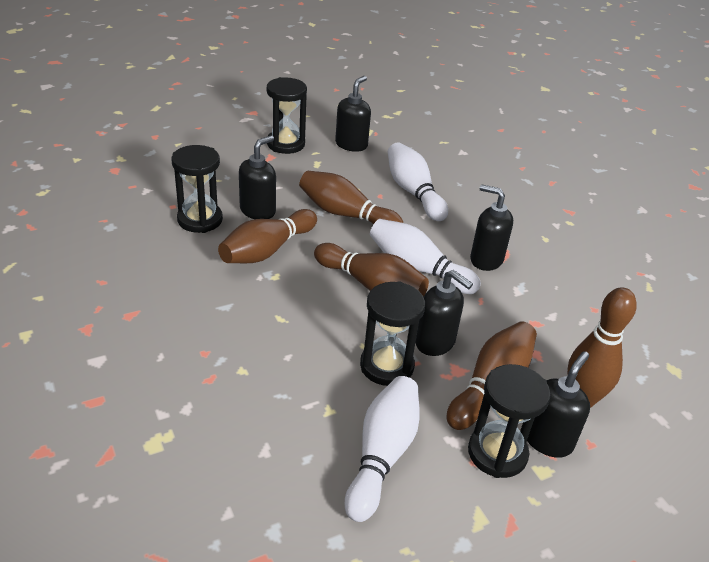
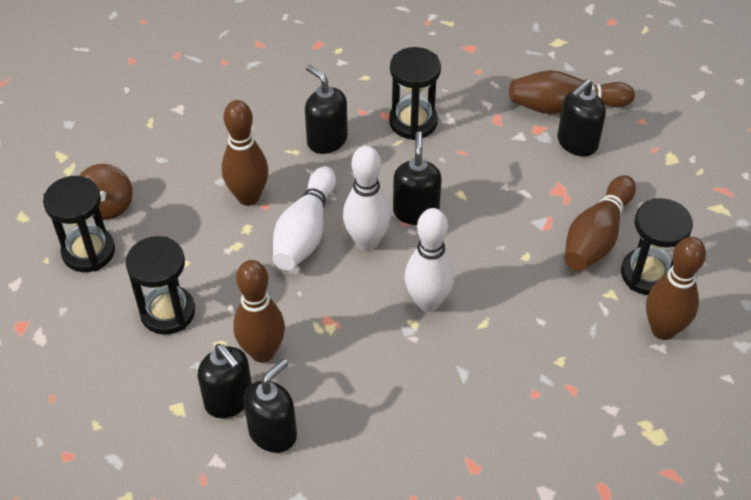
brown spinning top: 0 -> 1

